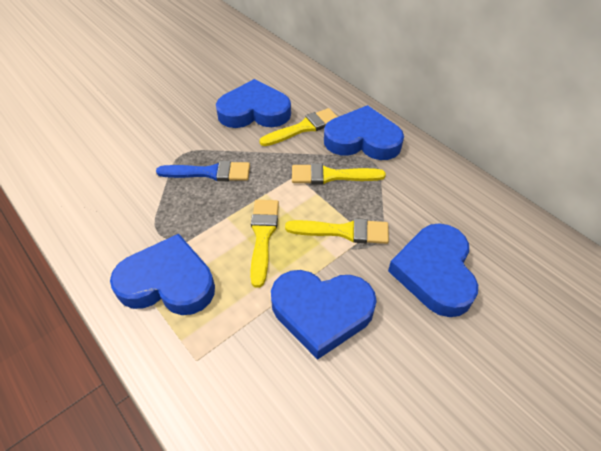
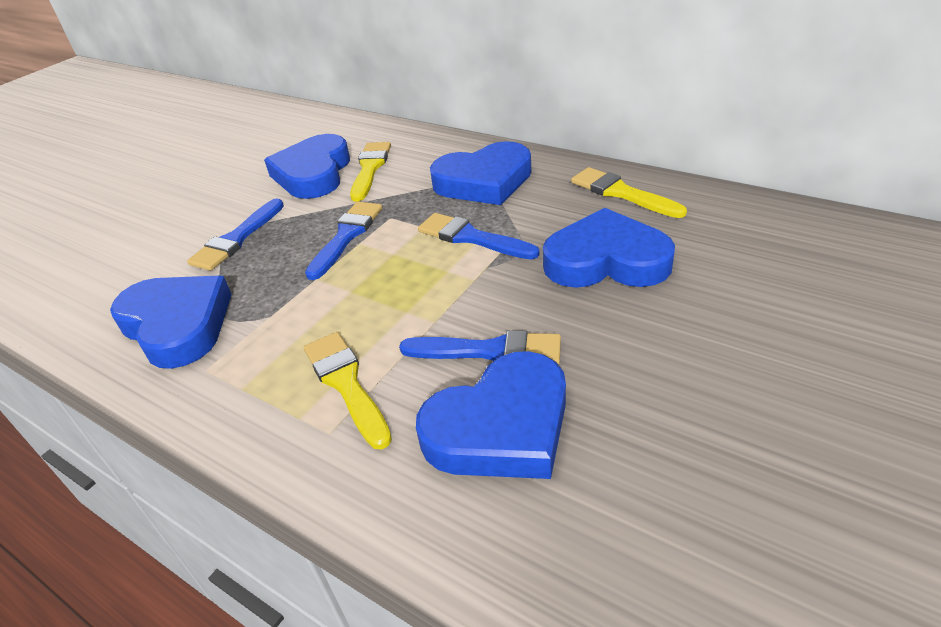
blue brush: 1 -> 4
yellow brush: 4 -> 3

